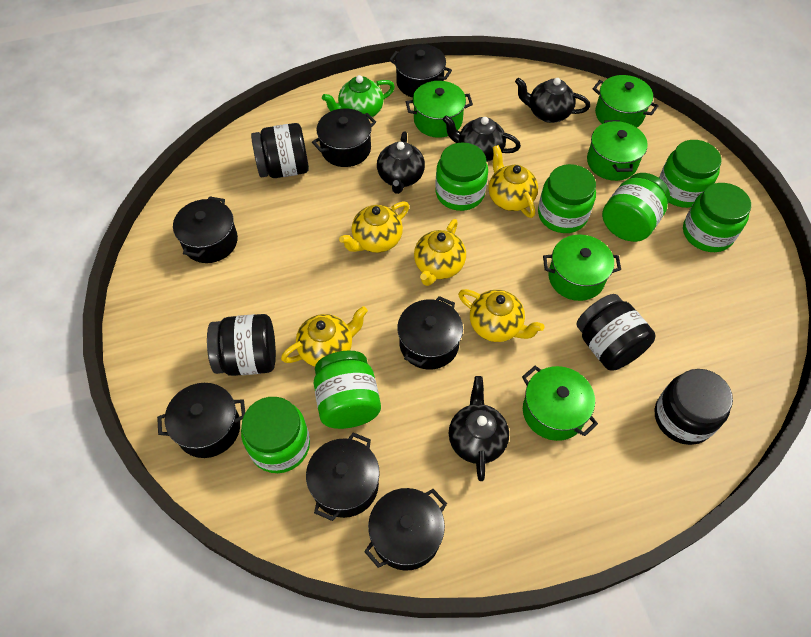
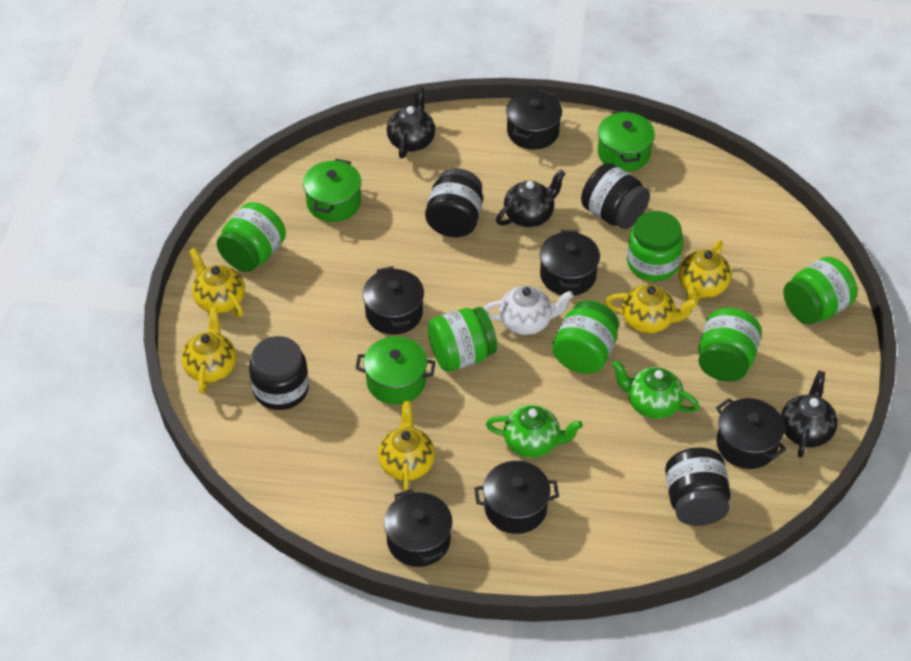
black pot: 7 -> 6
black teapot: 4 -> 3
green jar: 7 -> 6
green pot: 5 -> 3
green teapot: 1 -> 2
white teapot: 0 -> 1

